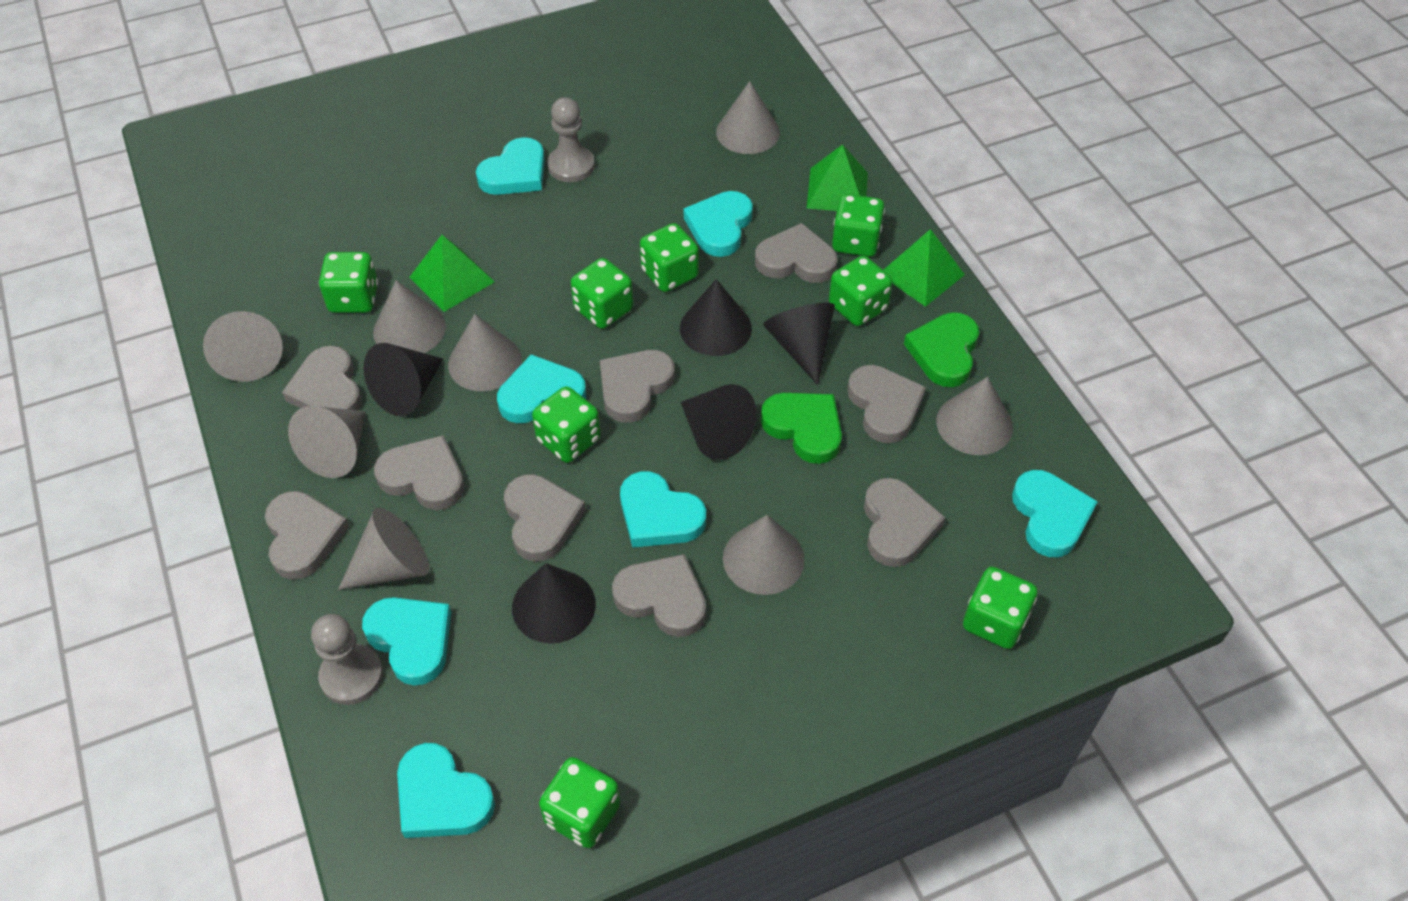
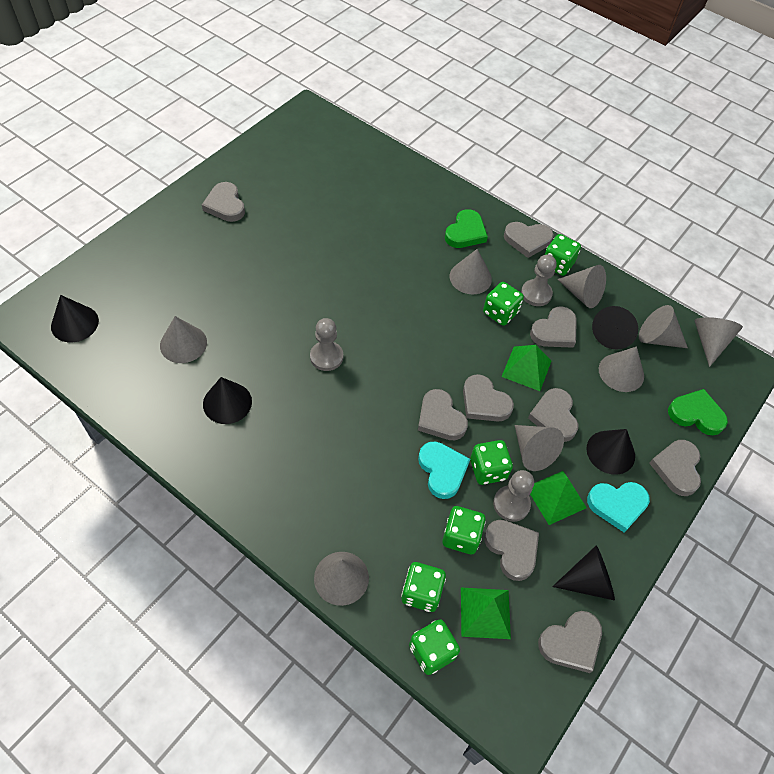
green dice: 8 -> 6
grey pawn: 2 -> 3
turquoise heart: 7 -> 2

